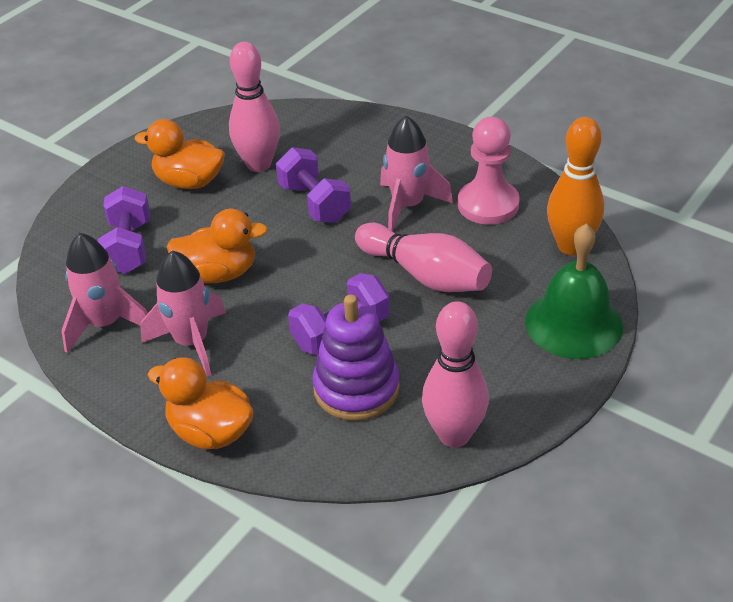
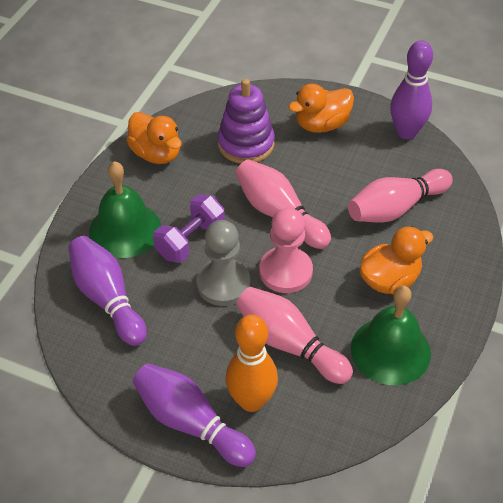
green bell: 1 -> 2
grey pawn: 0 -> 1
pink rocket: 3 -> 0
purple bowling pin: 0 -> 3
purple dumbbell: 3 -> 1

